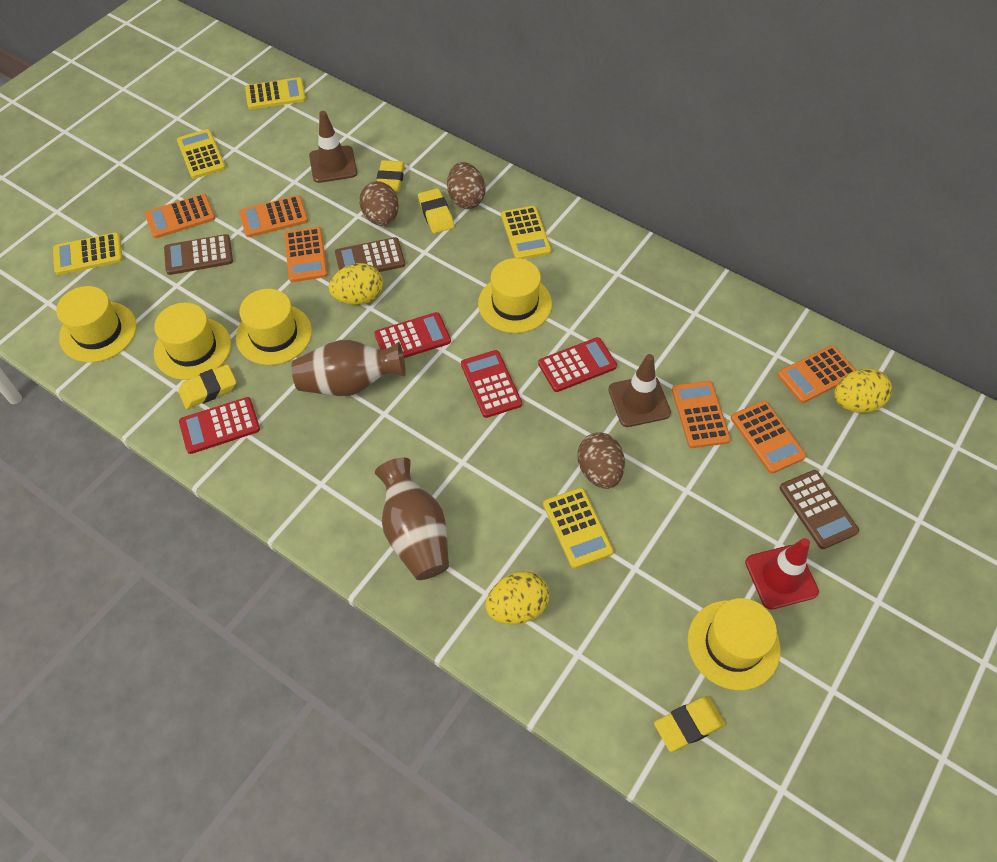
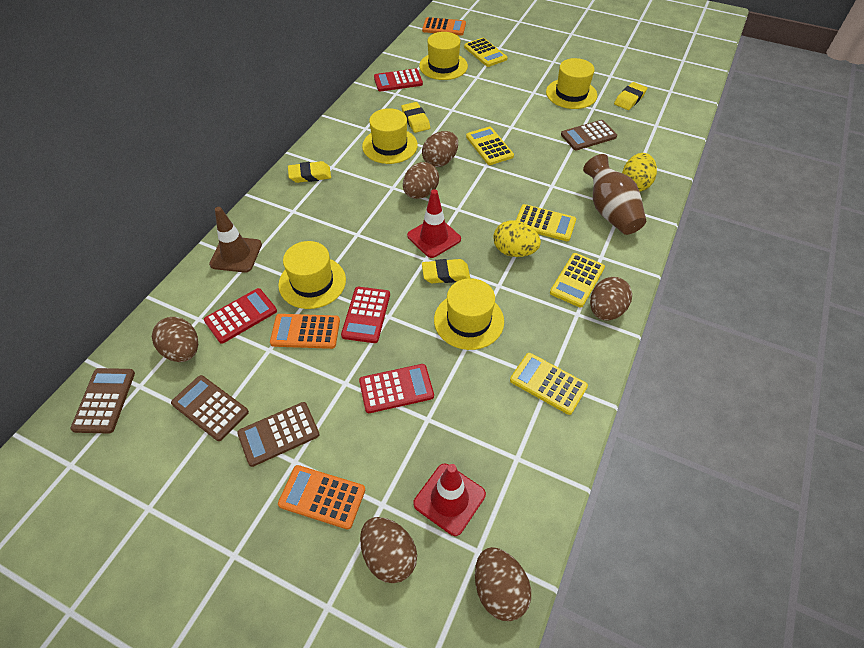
brown calculator: 3 -> 4
brown egg: 3 -> 6
brown traffic cone: 2 -> 1
brown vase: 2 -> 1
orange calculator: 6 -> 3
red traffic cone: 1 -> 2
yellow egg: 3 -> 2

